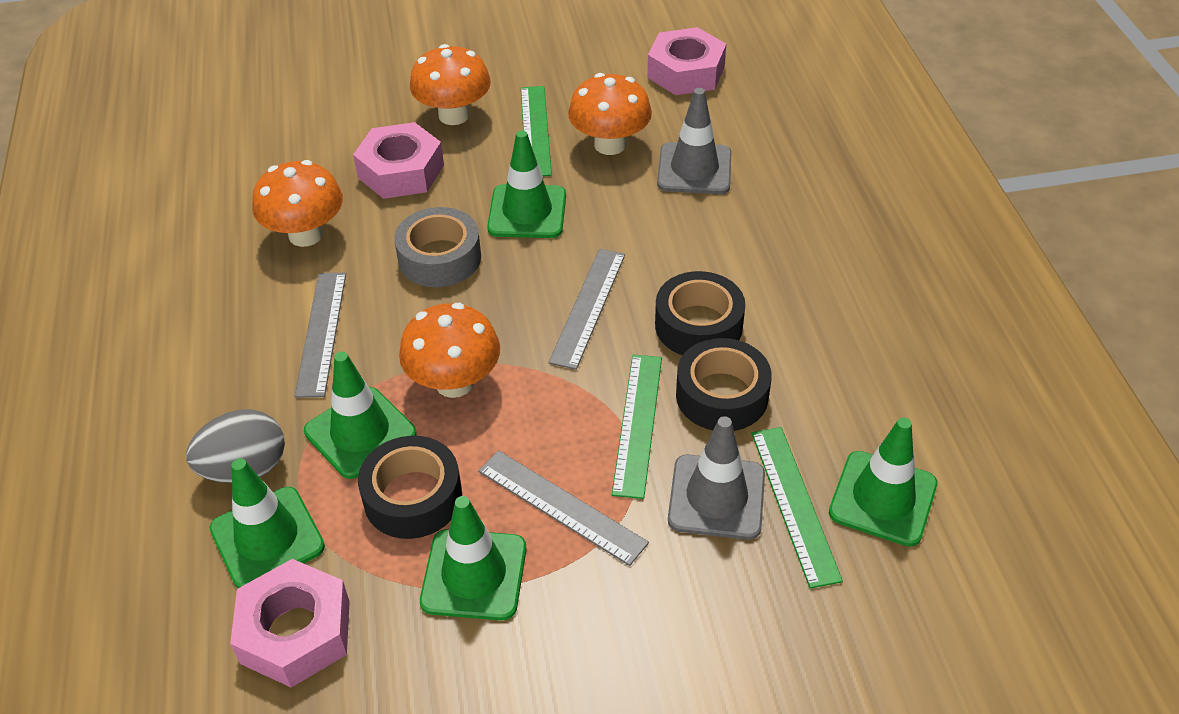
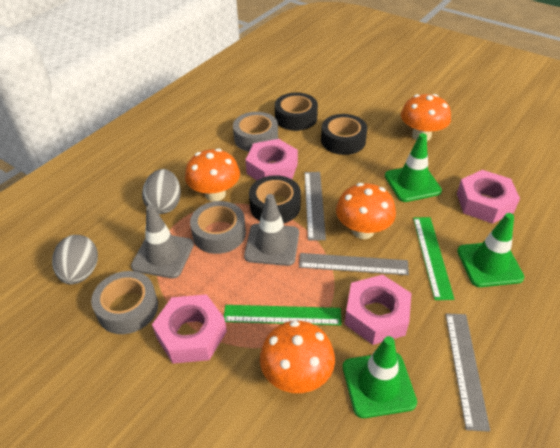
green ruler: 3 -> 2
green traffic cone: 5 -> 3
grey egg: 1 -> 2
grey tape: 1 -> 3
pink nut: 3 -> 4

